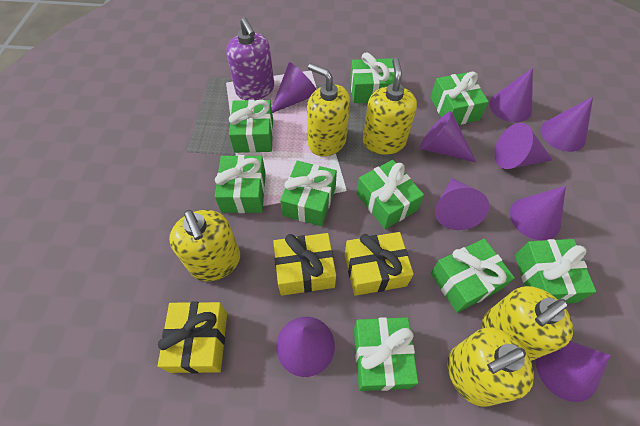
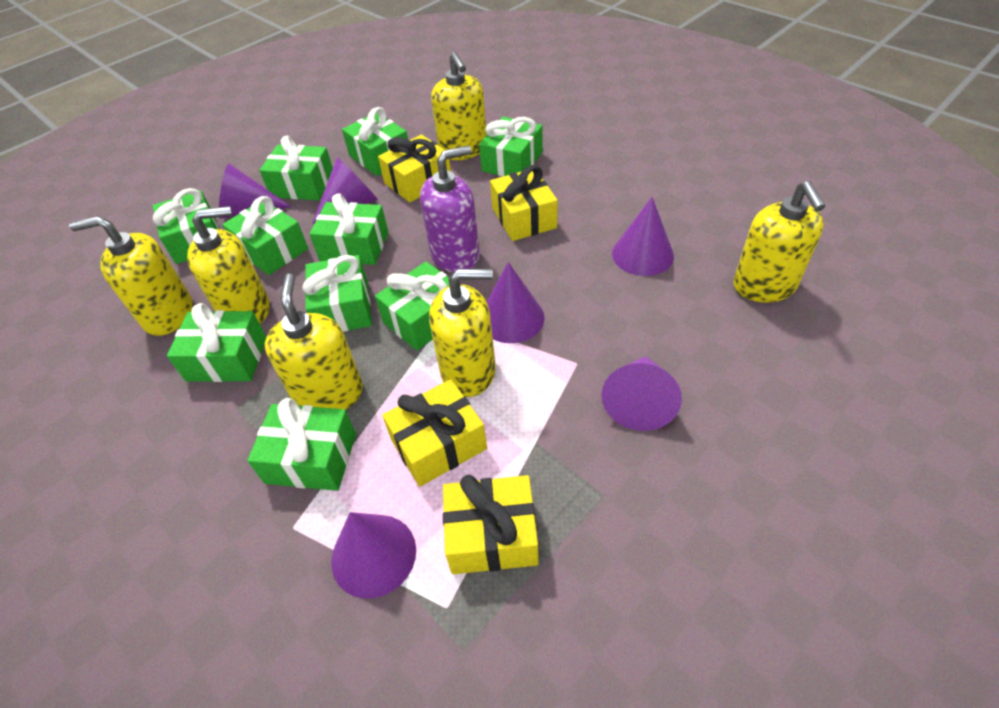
green gift: 9 -> 10
purple cone: 9 -> 6
yellow gift: 3 -> 4
yellow soap dispenser: 5 -> 6

